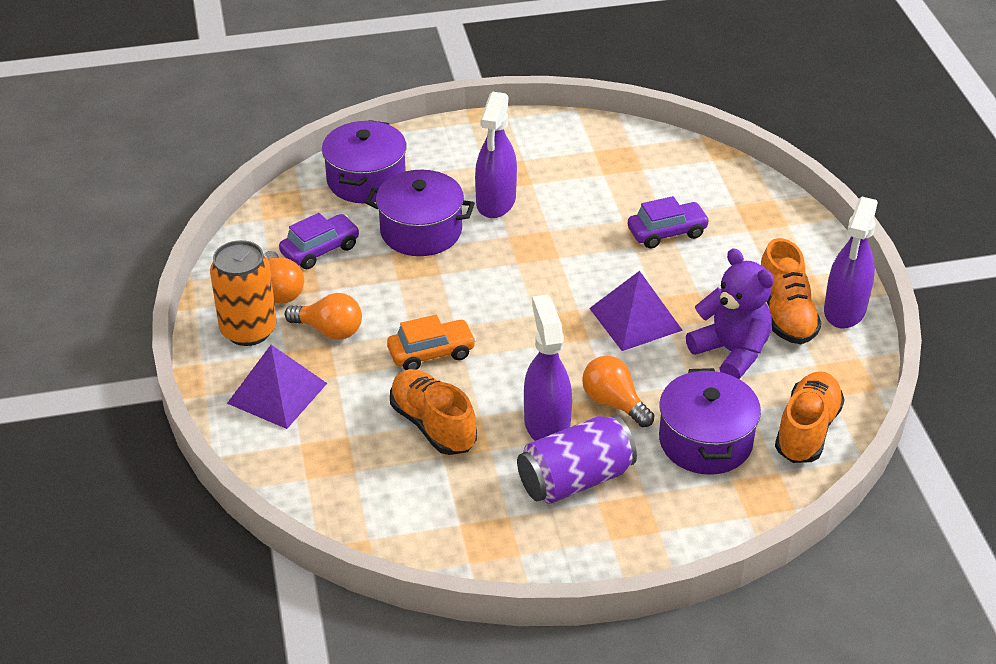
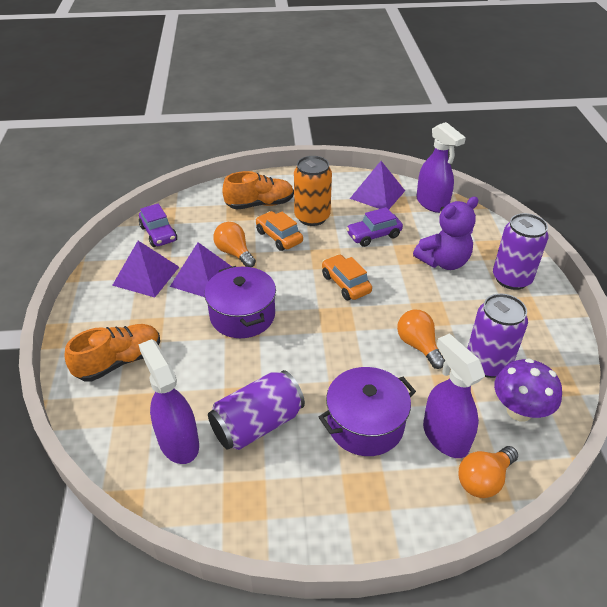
orange car: 1 -> 2
orange shoe: 3 -> 2
purple can: 1 -> 3
purple mushroom: 0 -> 1
purple pot: 3 -> 2
purple pyramid: 2 -> 3

